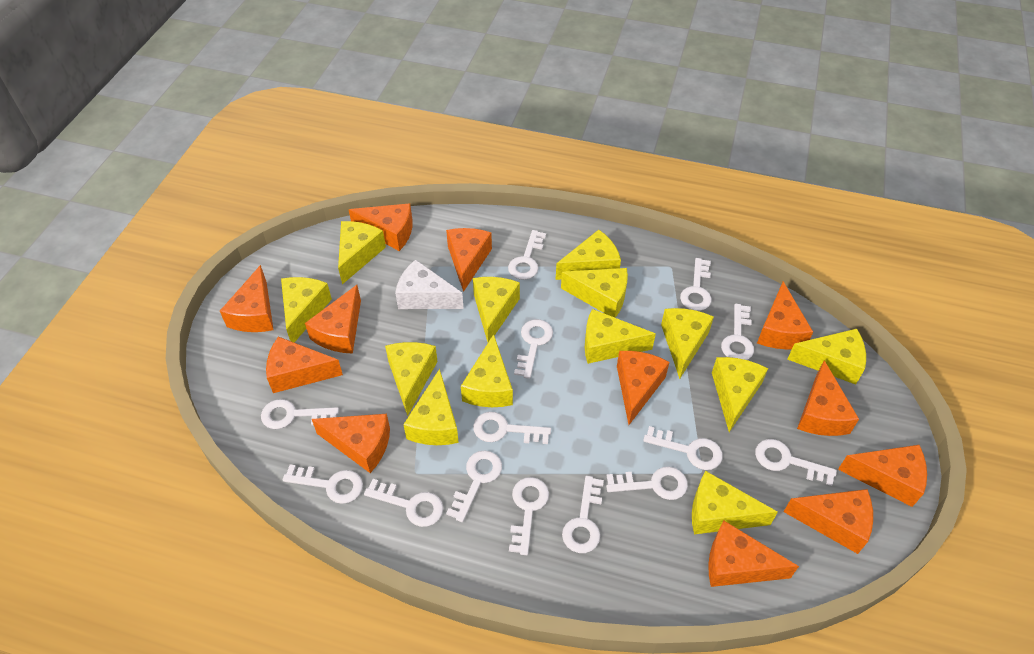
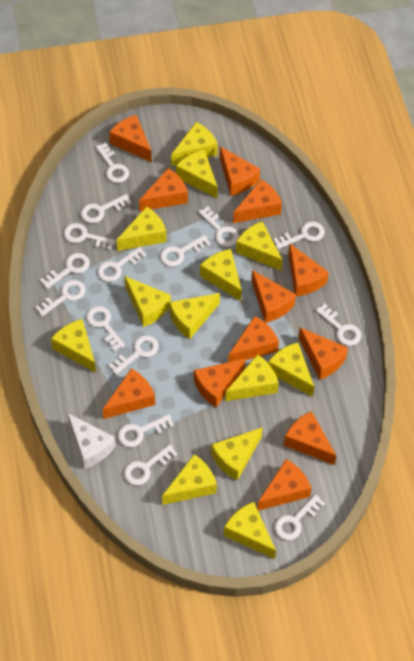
white key: 14 -> 15

